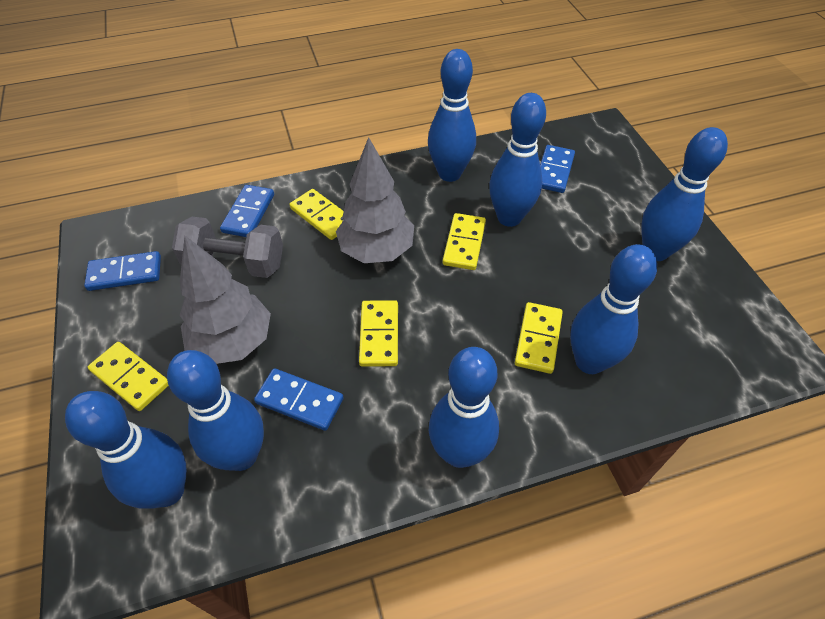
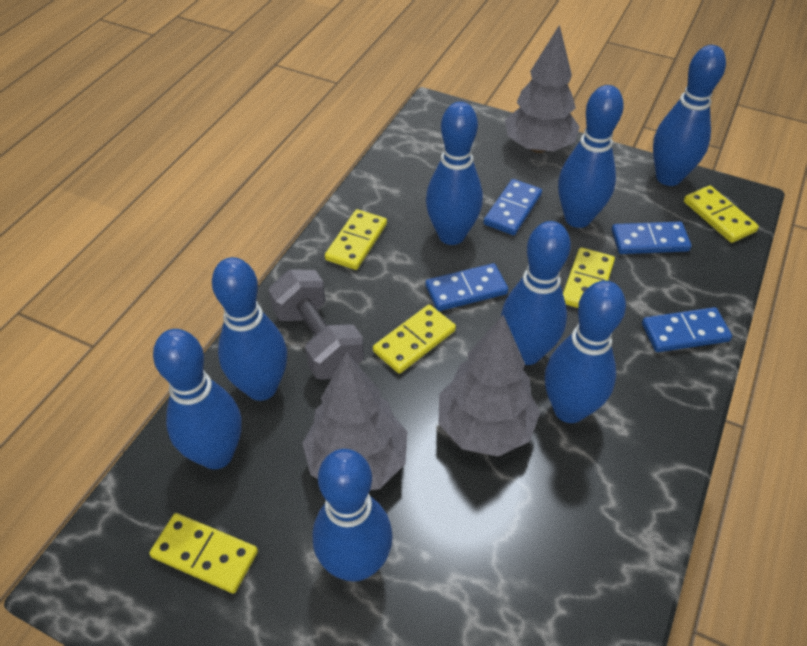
blue bowling pin: 7 -> 8
grey tree: 2 -> 3

